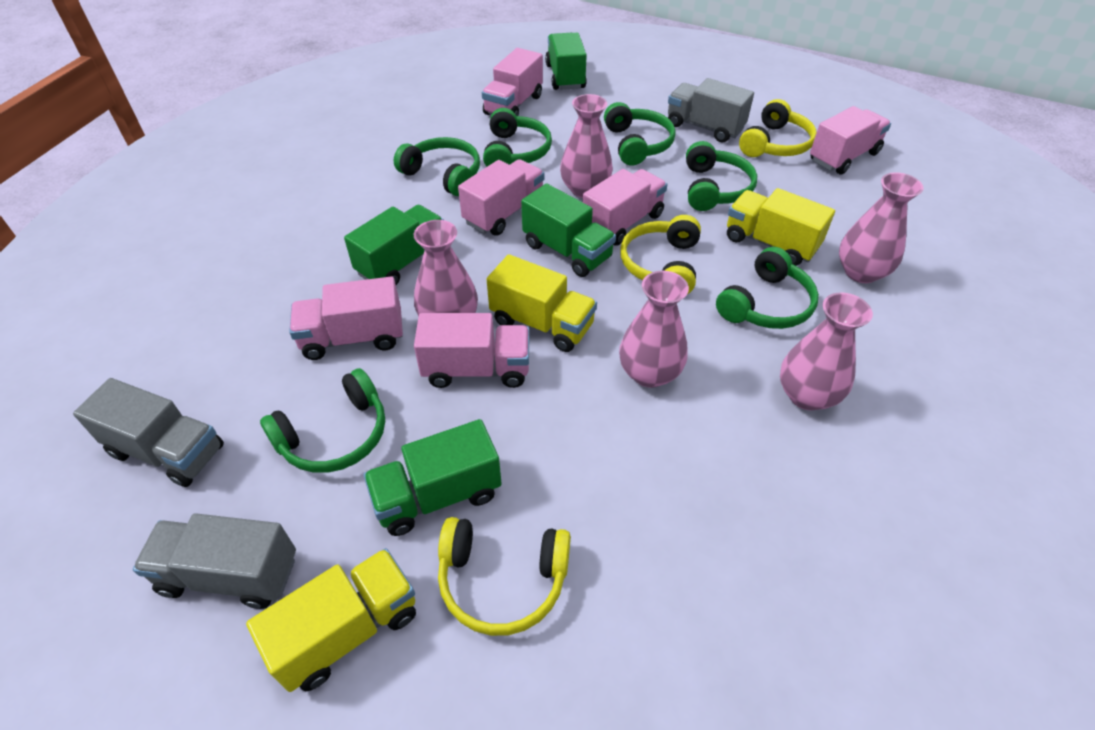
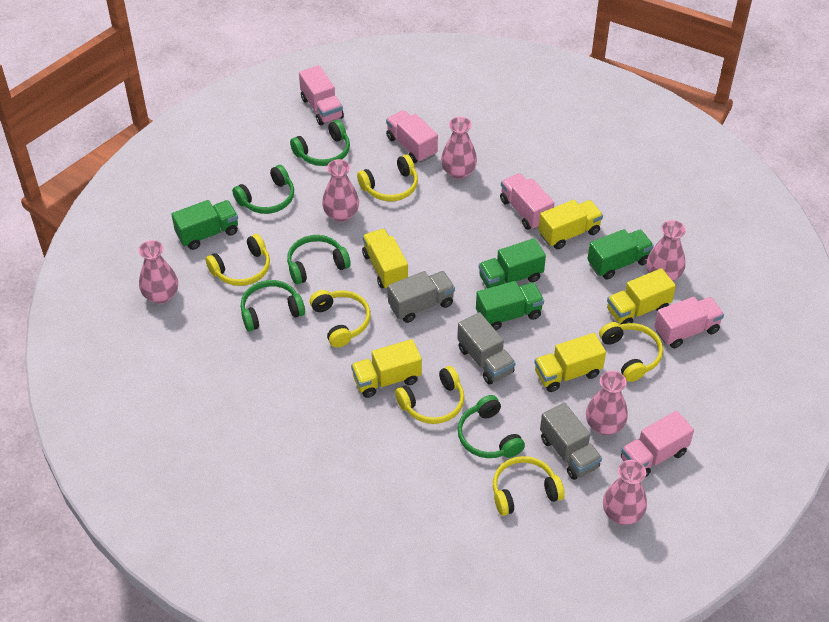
green headphones: 6 -> 5
pink truck: 6 -> 5
pink vase: 5 -> 6
yellow headphones: 3 -> 6
yellow truck: 3 -> 5

